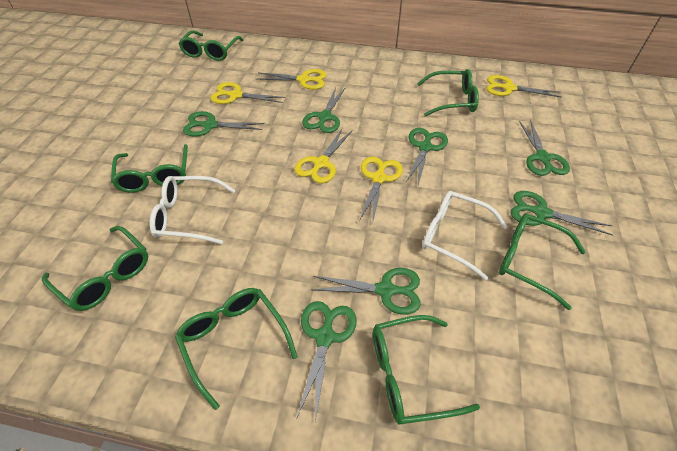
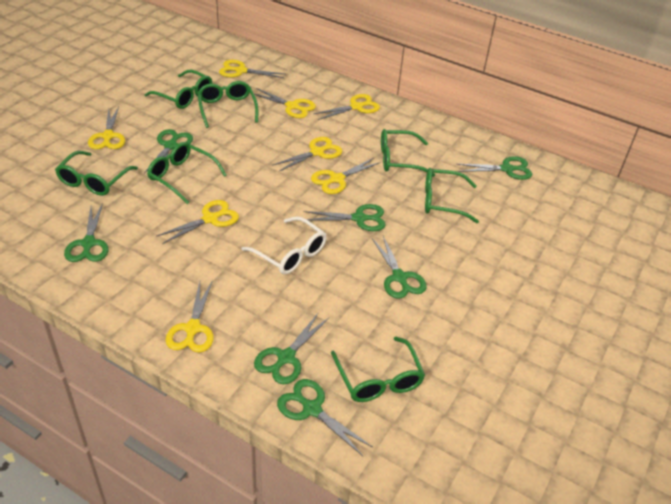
white glasses: 2 -> 1
yellow scissors: 5 -> 8

